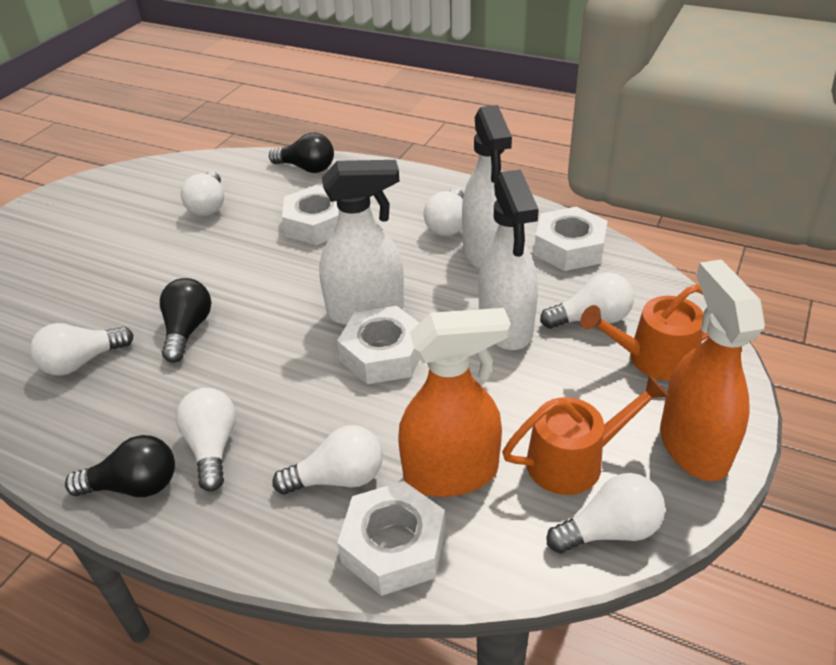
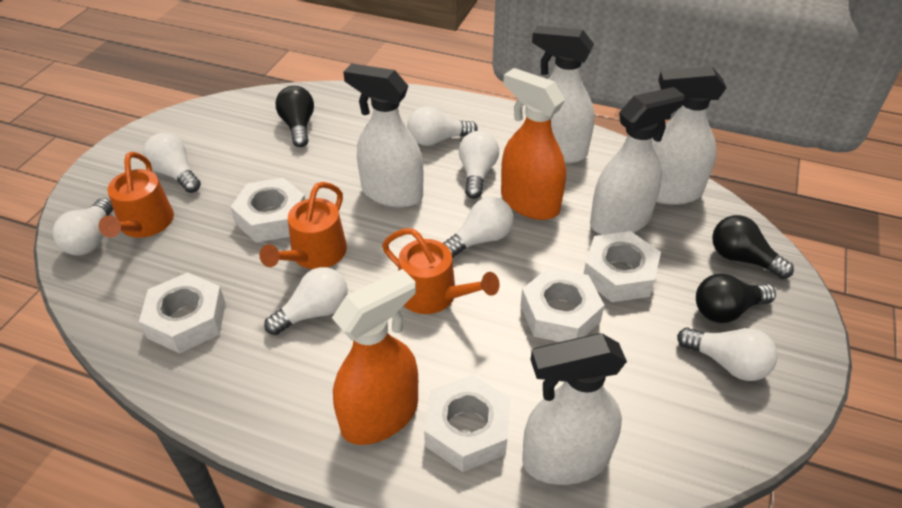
orange watering can: 2 -> 3
white nut: 4 -> 5
white spray bottle: 3 -> 5

